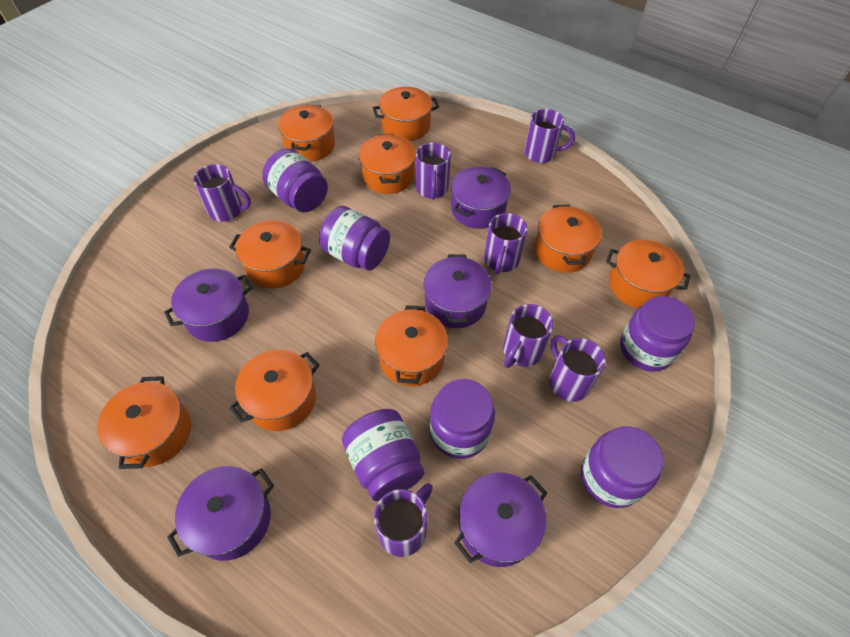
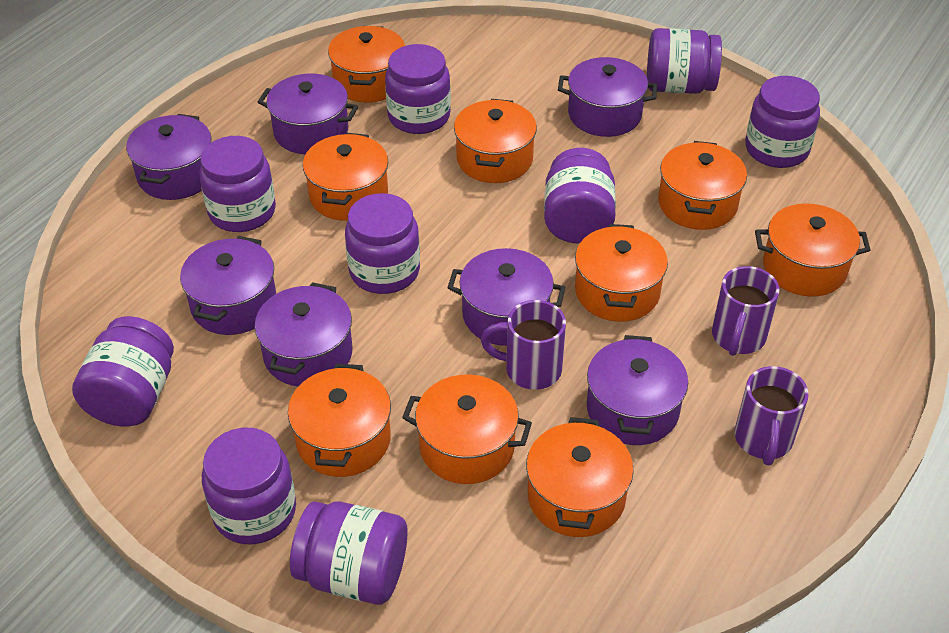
purple jar: 6 -> 9
purple mug: 7 -> 3
purple pot: 5 -> 7

